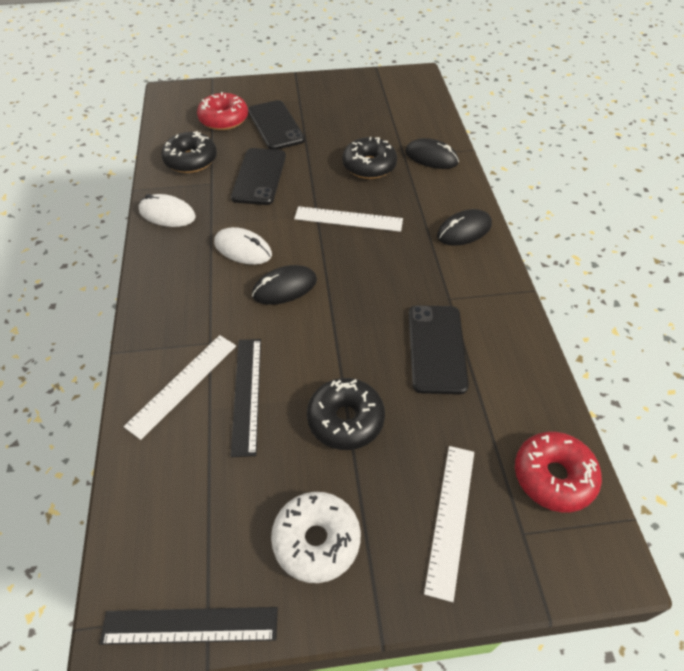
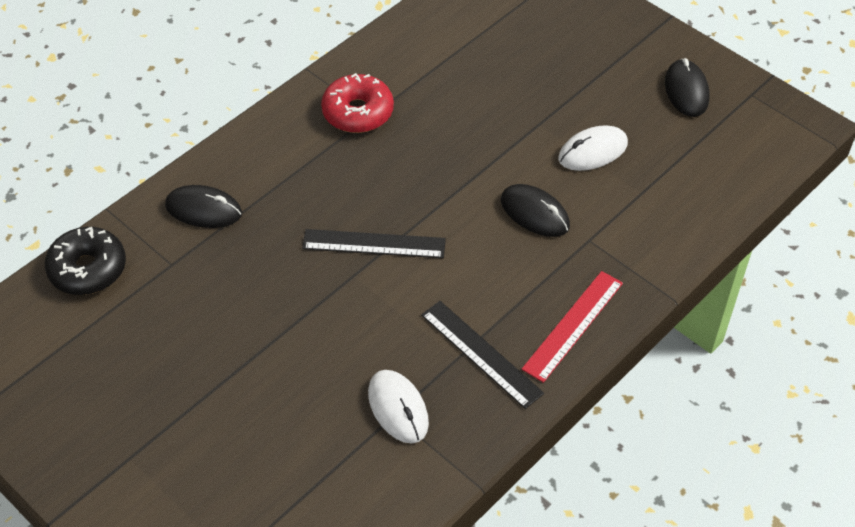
black donut: 3 -> 1
black phone: 3 -> 0
red donut: 2 -> 1
red ruler: 0 -> 1
white donut: 1 -> 0
white ruler: 3 -> 0

